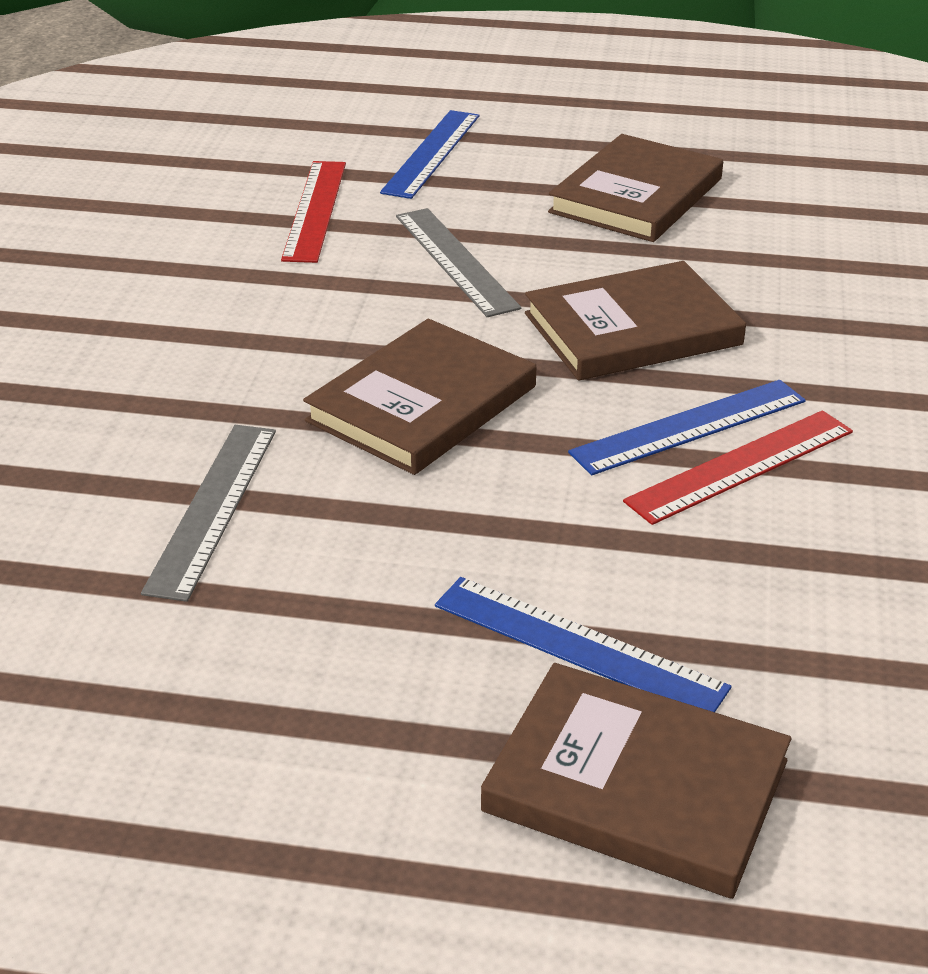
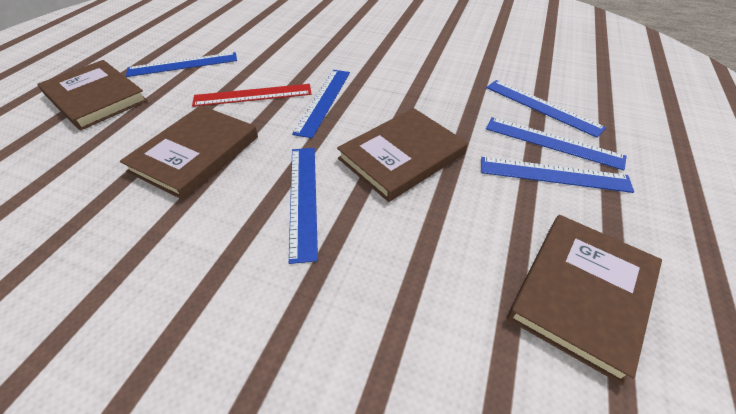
blue ruler: 3 -> 6
grey ruler: 2 -> 0
red ruler: 2 -> 1

